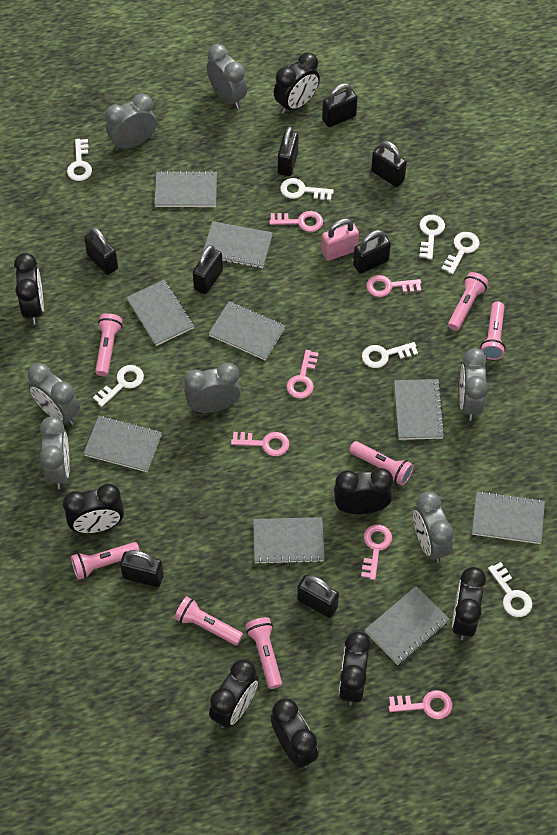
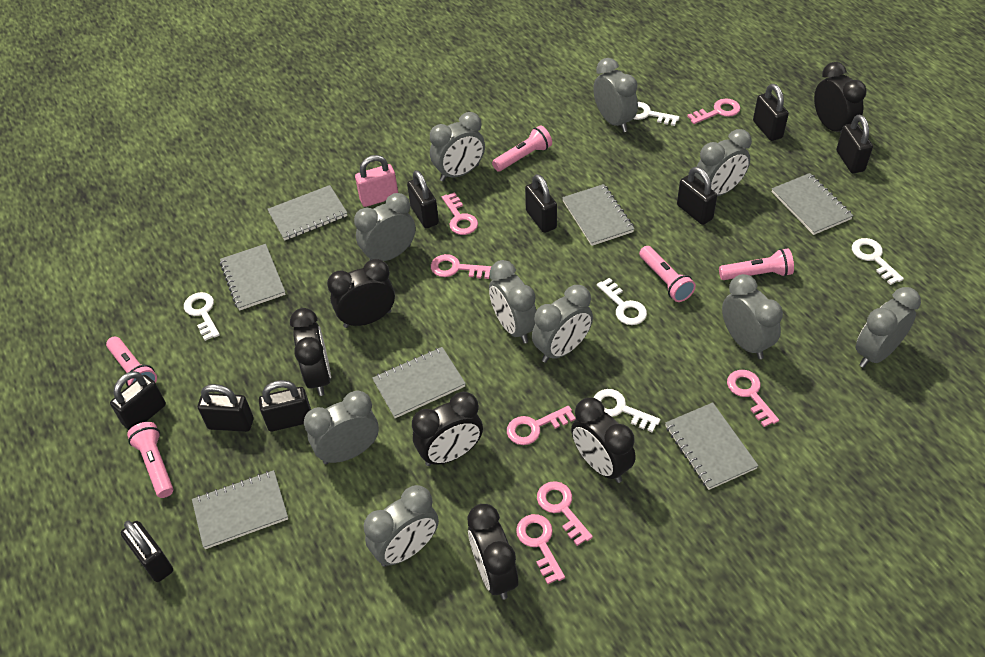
black clock: 8 -> 6
black padlock: 8 -> 9
grey clock: 7 -> 10
grey notebook: 9 -> 7
pink flashlight: 7 -> 5
pink key: 6 -> 7
white key: 7 -> 5

